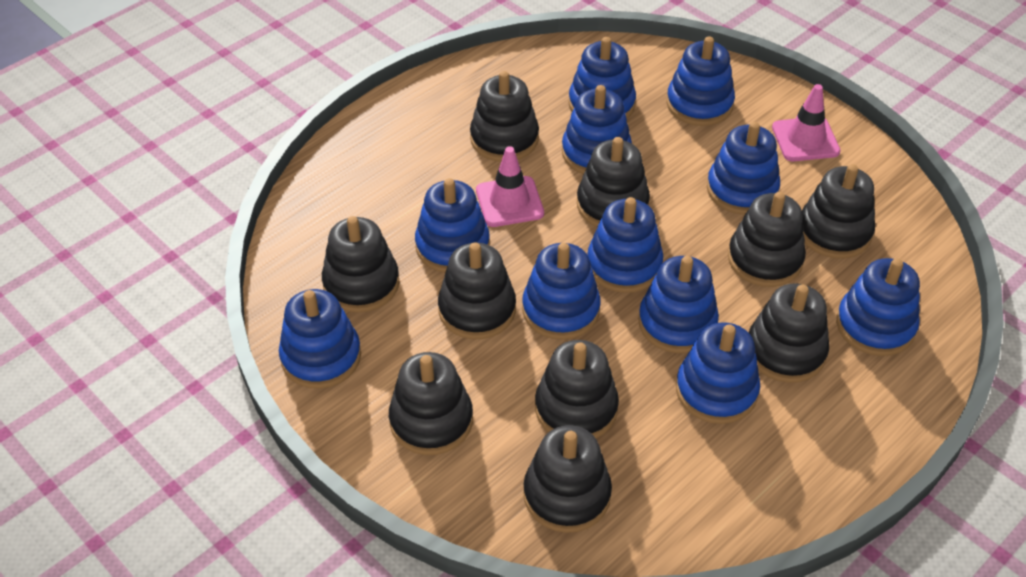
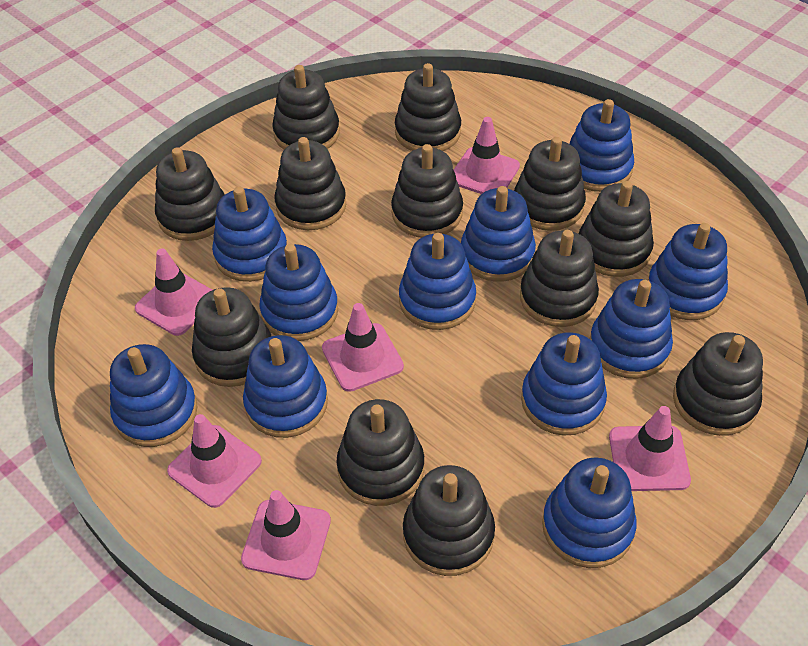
black stacking toy: 10 -> 12
pink traffic cone: 2 -> 6

